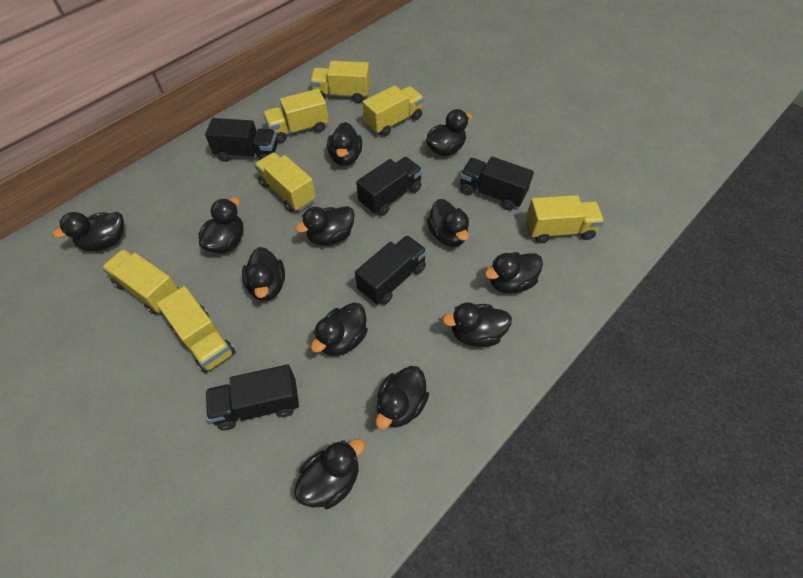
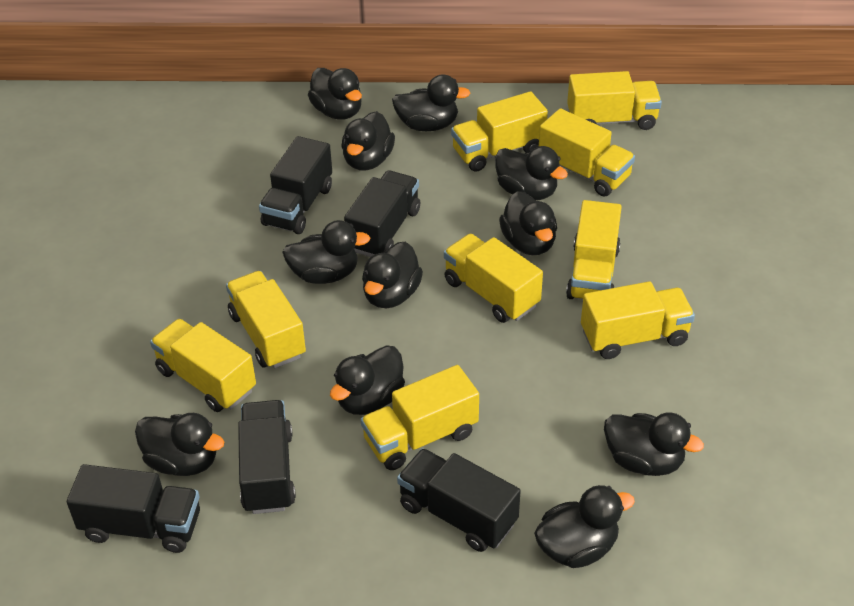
black duck: 12 -> 11
yellow truck: 7 -> 9

